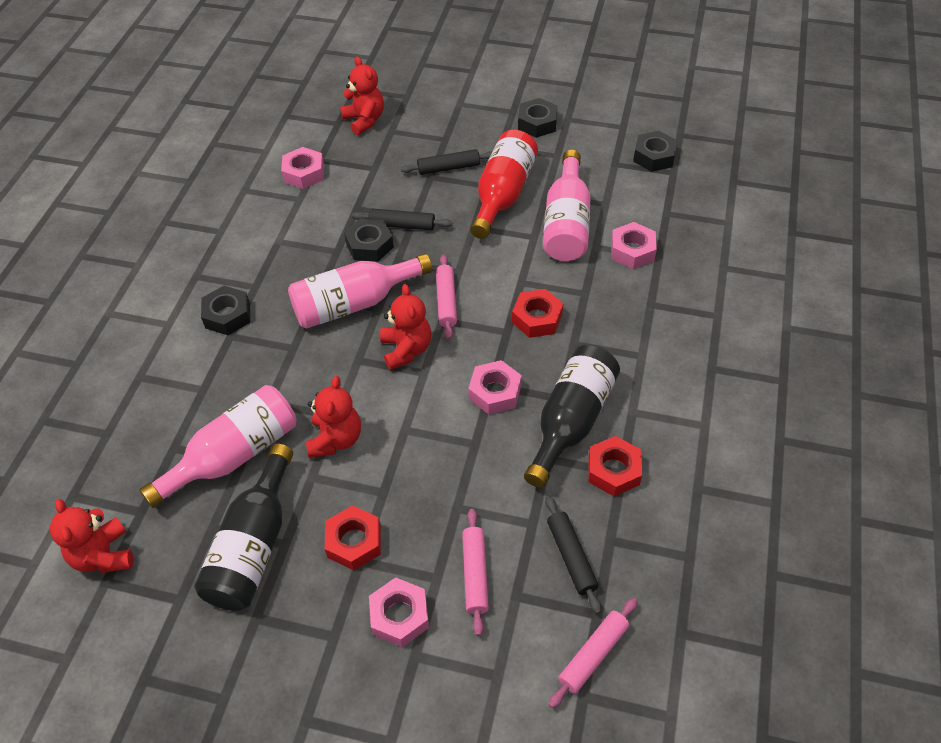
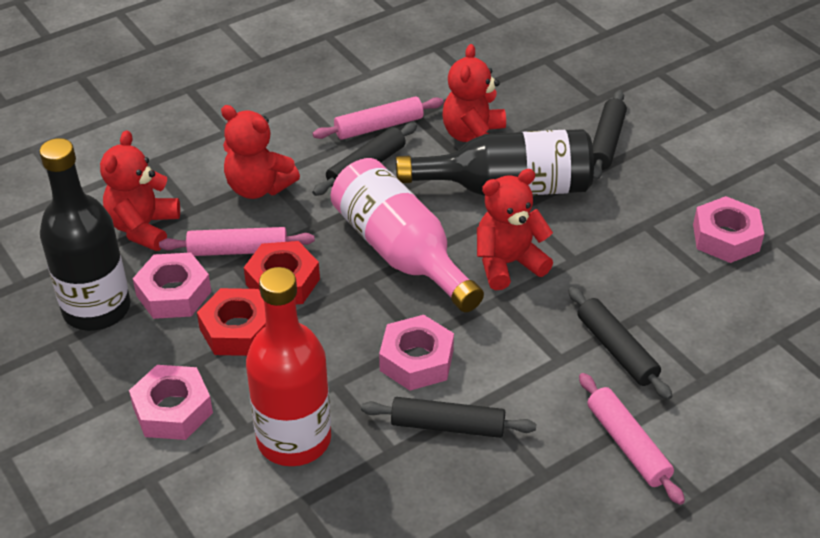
black nut: 4 -> 0
black rolling pin: 3 -> 4
pink bottle: 3 -> 1
red nut: 3 -> 2

